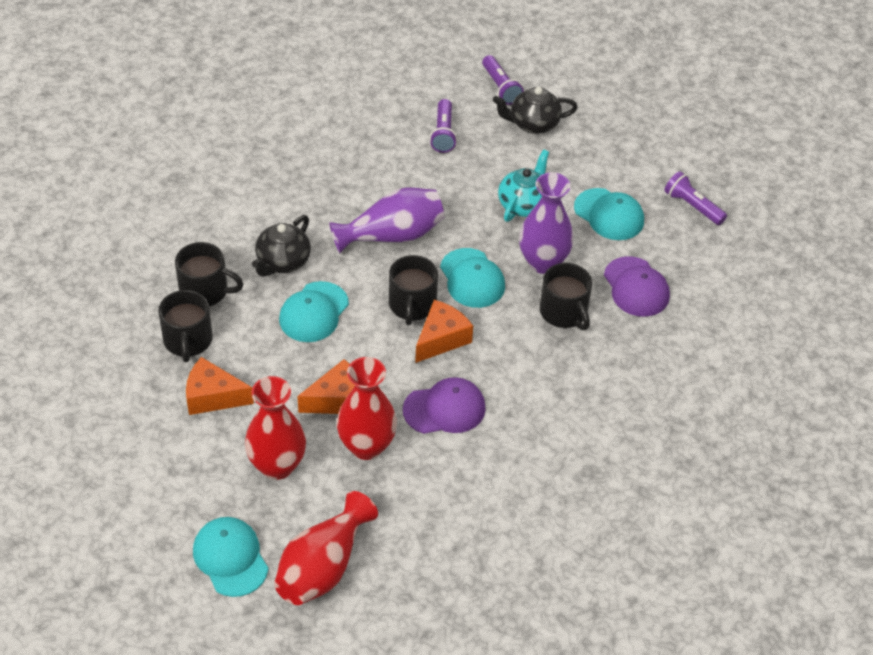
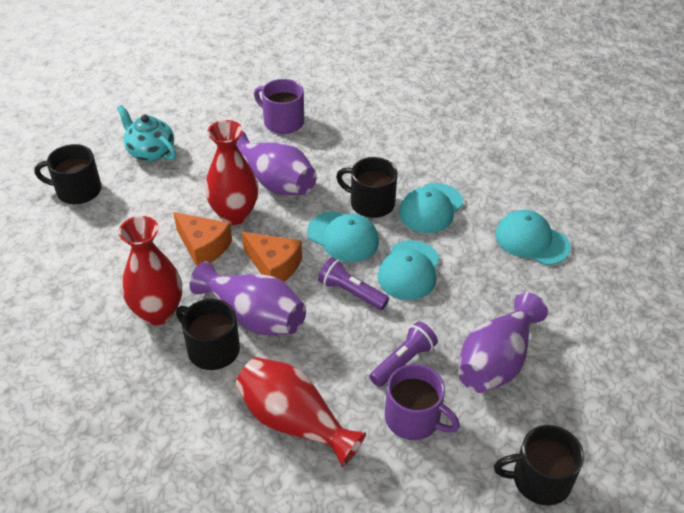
black teapot: 2 -> 0
orange cheese: 3 -> 2
purple cap: 2 -> 0
purple flashlight: 3 -> 2
purple mug: 0 -> 2
purple vase: 2 -> 3

